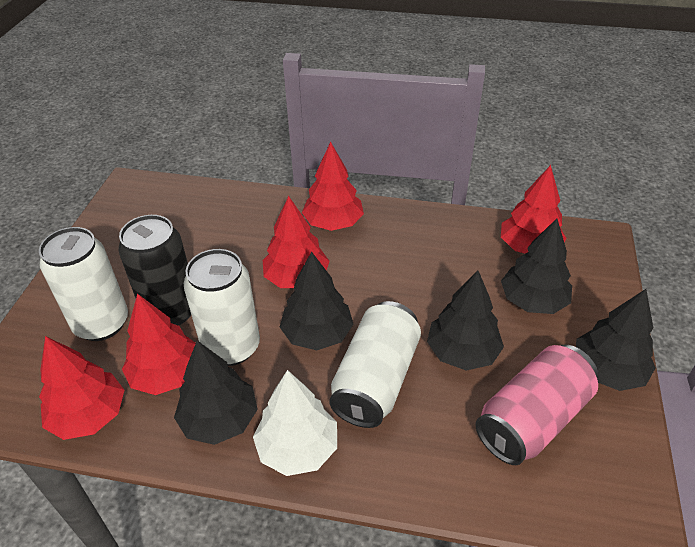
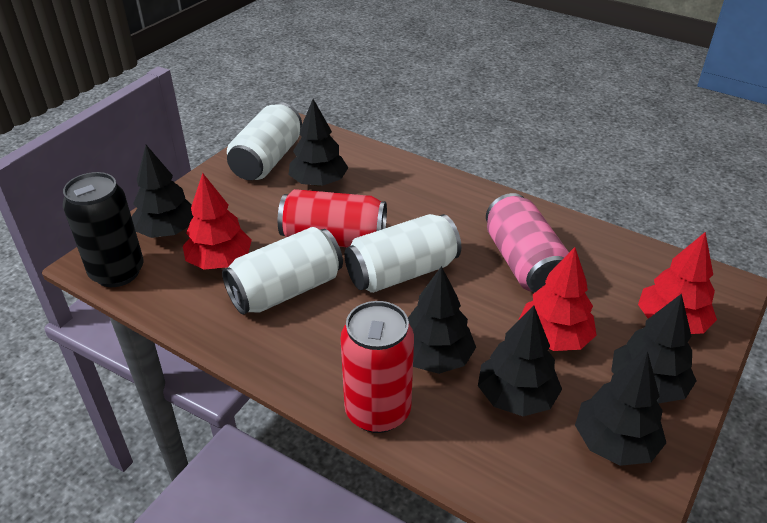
black tree: 5 -> 6
red can: 0 -> 2
red tree: 5 -> 3
white tree: 1 -> 0

